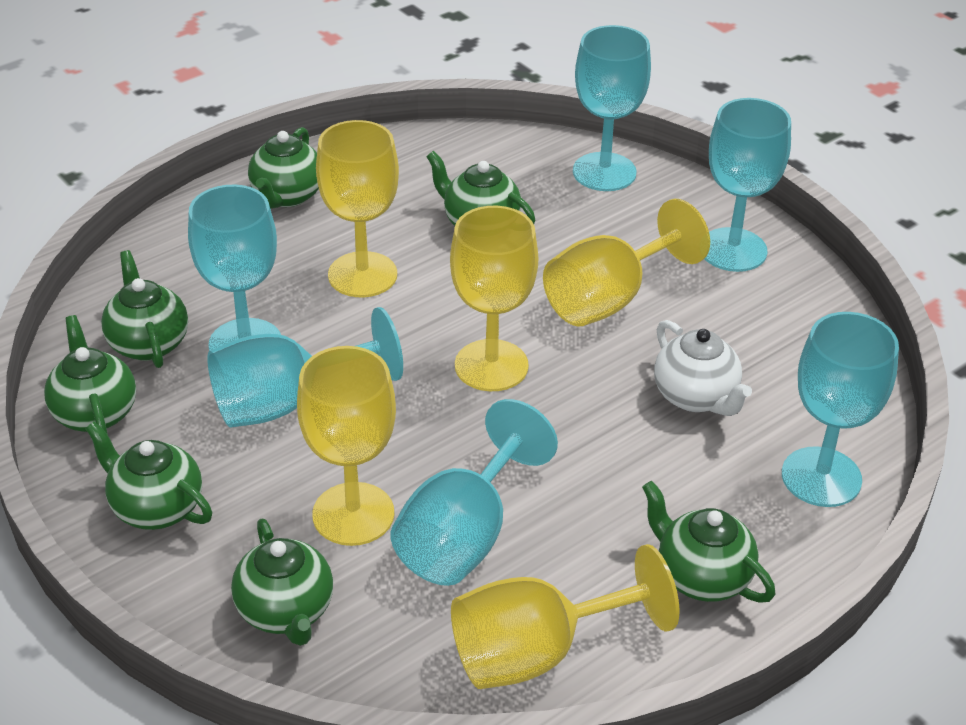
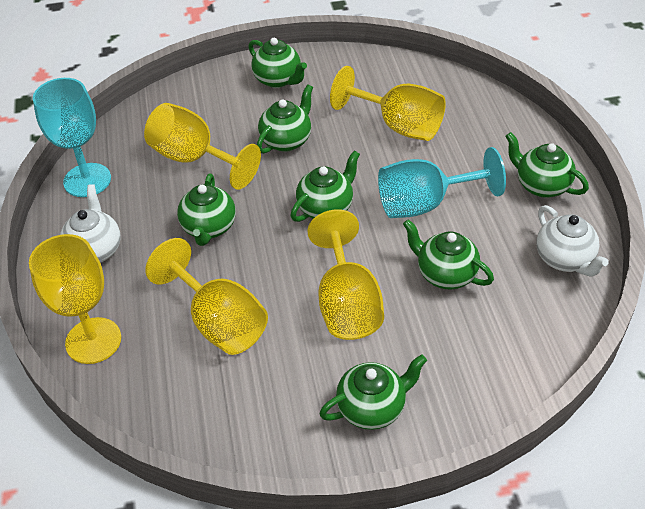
turquoise goblet: 6 -> 2
white teapot: 1 -> 2

